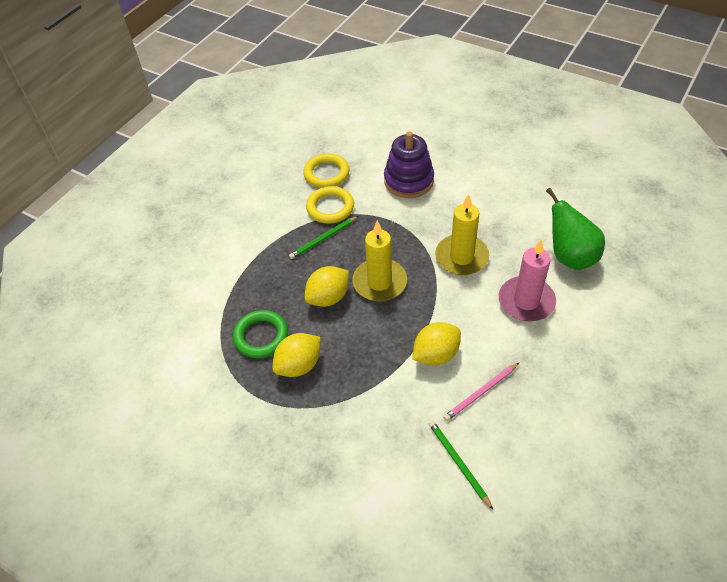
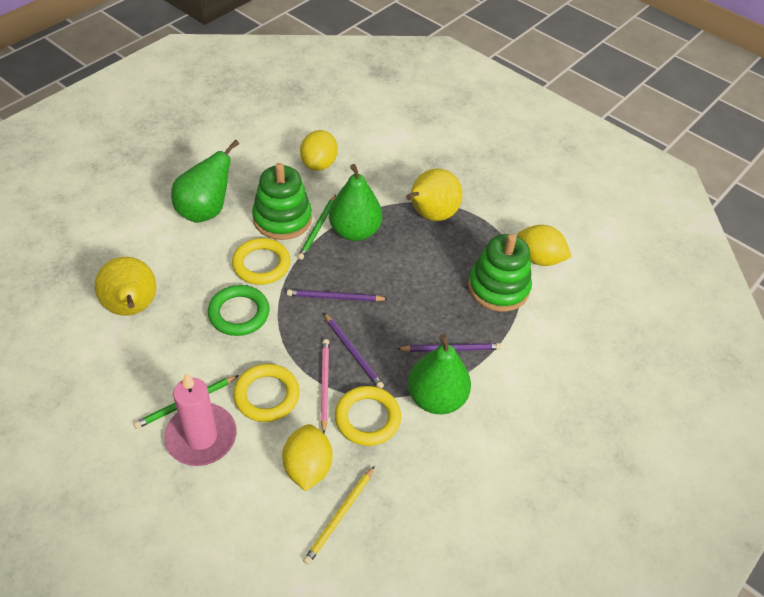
green pear: 1 -> 3
green stacking toy: 0 -> 2
purple pencil: 0 -> 3
purple stacking toy: 1 -> 0
yellow candle: 2 -> 0
yellow pear: 0 -> 2
yellow pencil: 0 -> 1
yellow ring: 2 -> 3

